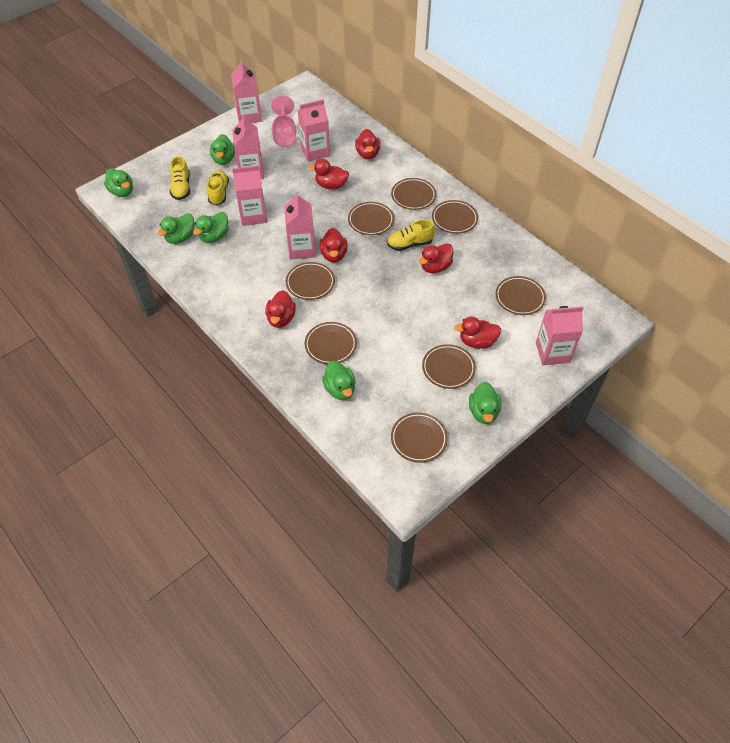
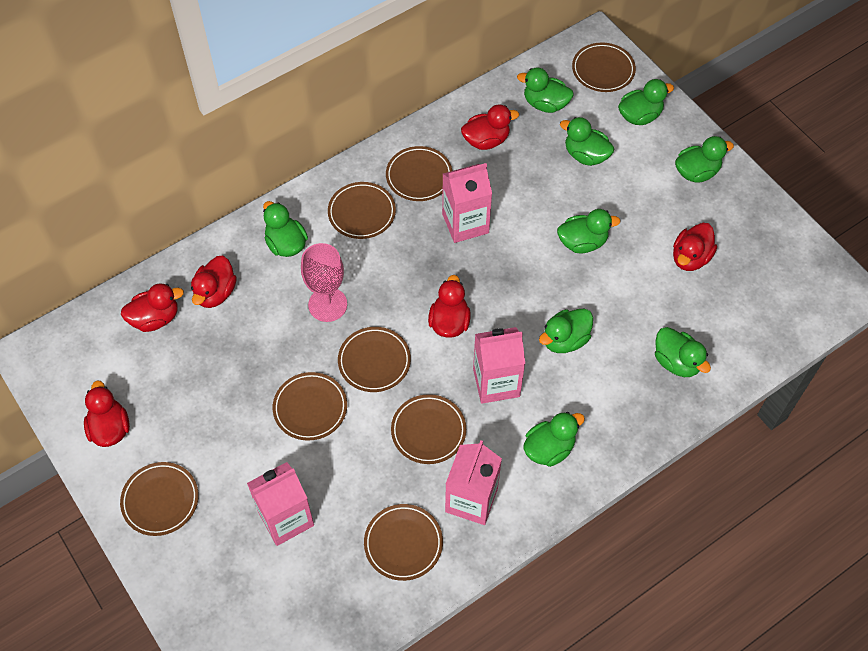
green duck: 6 -> 9
pink carton: 6 -> 4
yellow shoe: 3 -> 0

